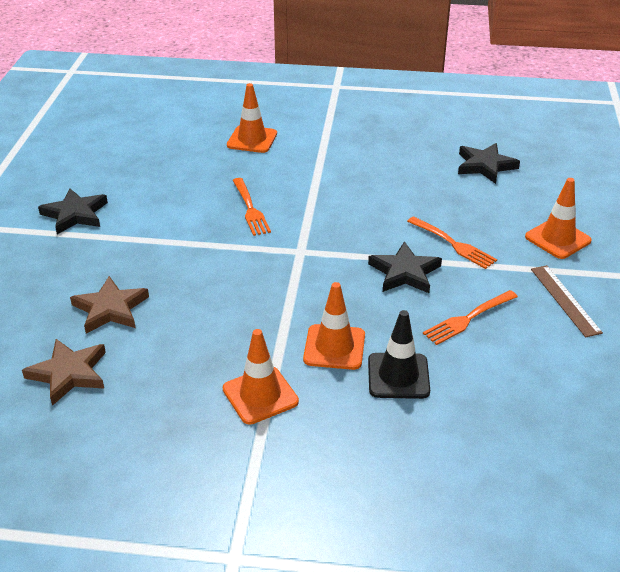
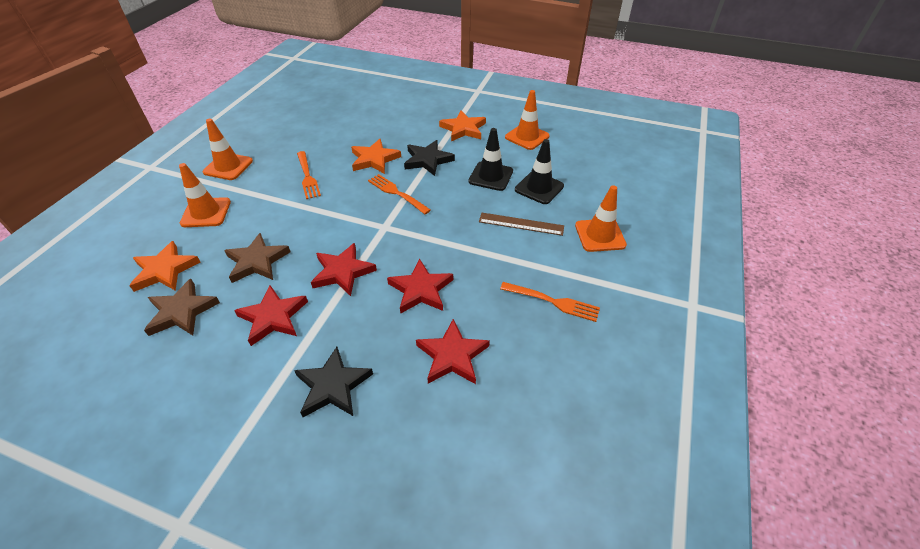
black star: 3 -> 2
black traffic cone: 1 -> 2
orange star: 0 -> 3
red star: 0 -> 4

